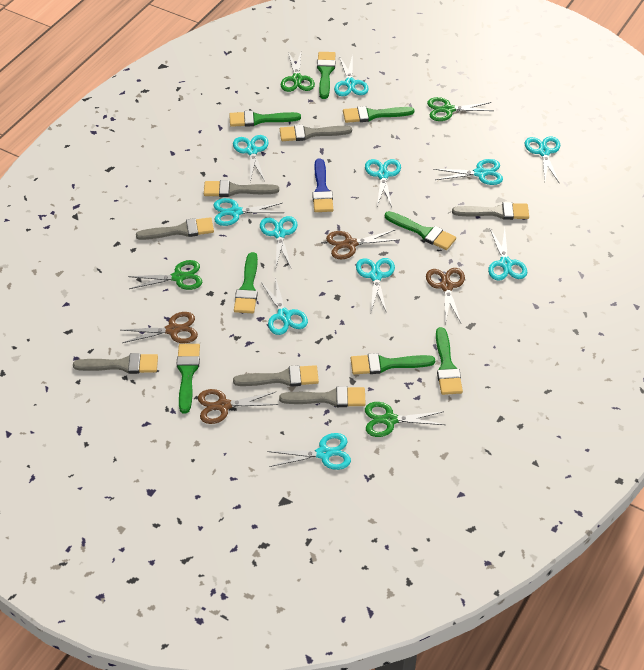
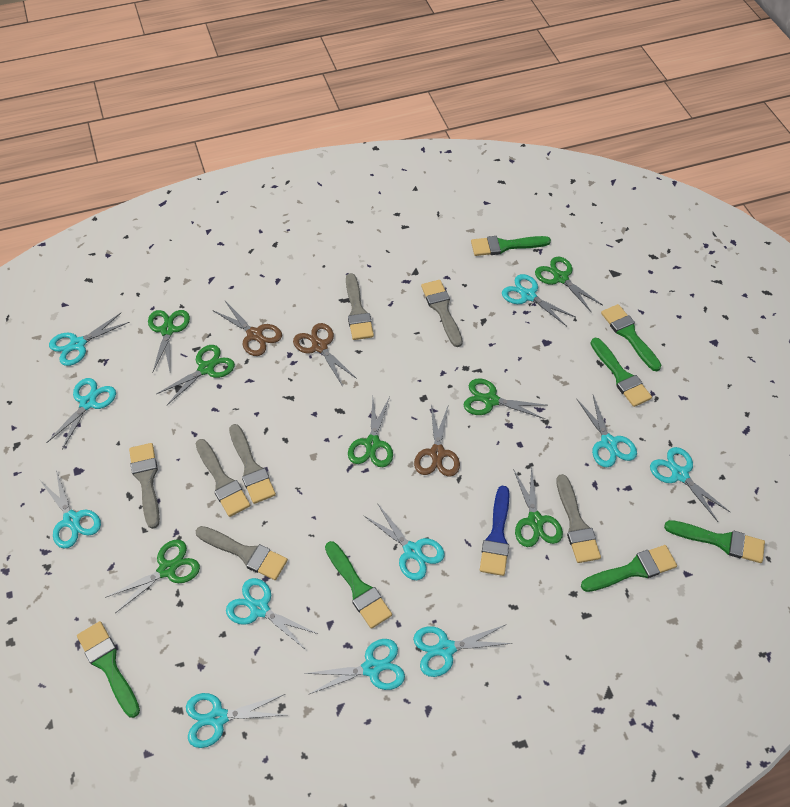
brown scissors: 4 -> 3
green brush: 8 -> 7
green scissors: 4 -> 7

